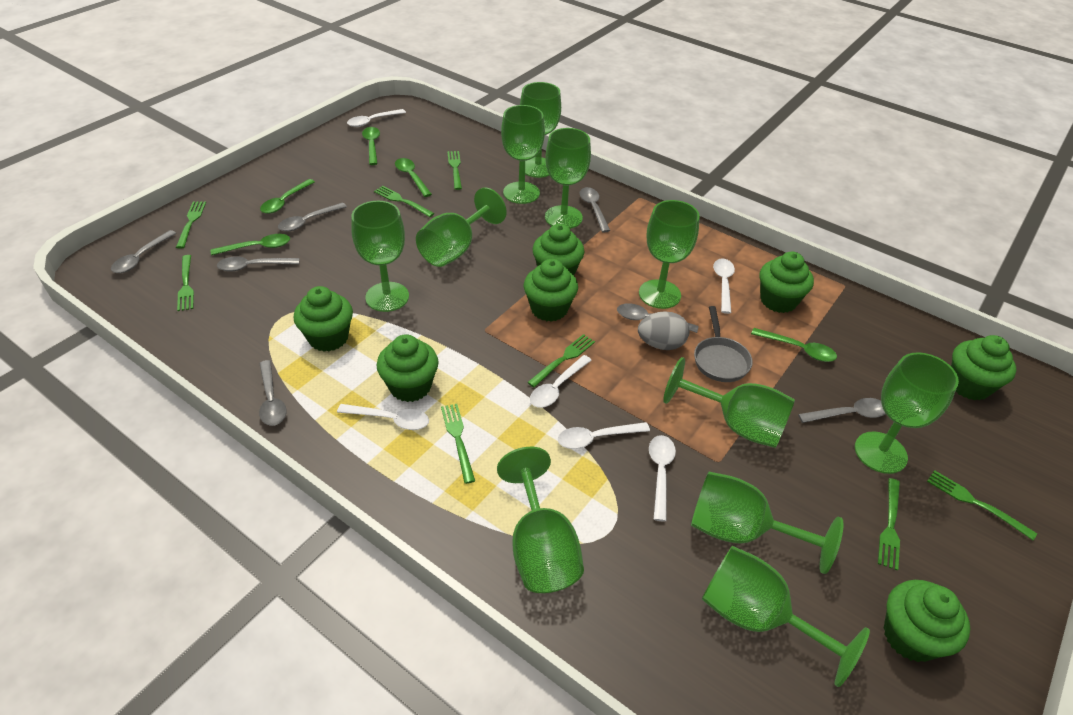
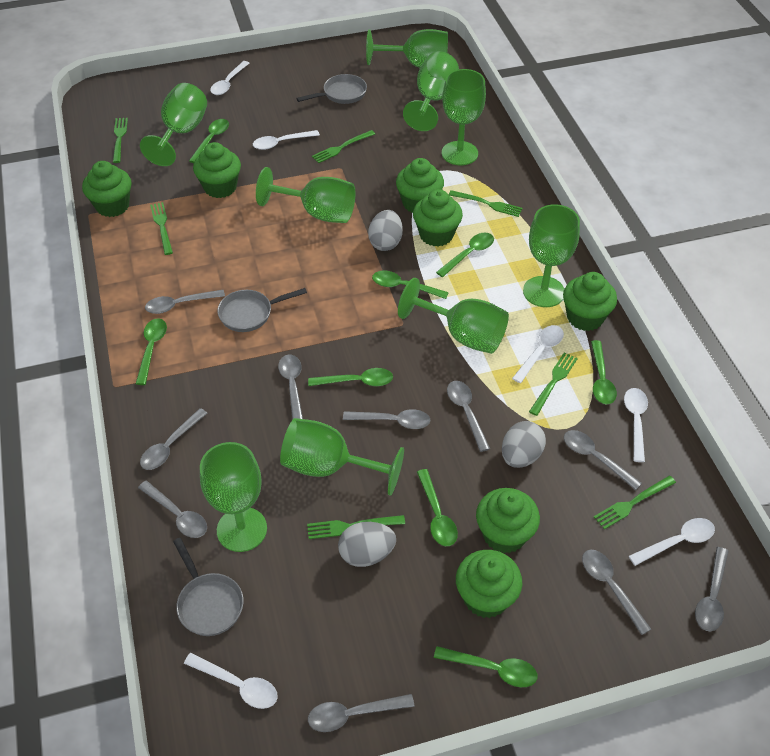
green fork: 8 -> 7
green goblet: 11 -> 9
green spoon: 5 -> 8
grey egg: 1 -> 3
grey pan: 1 -> 3
grey spoon: 7 -> 10

